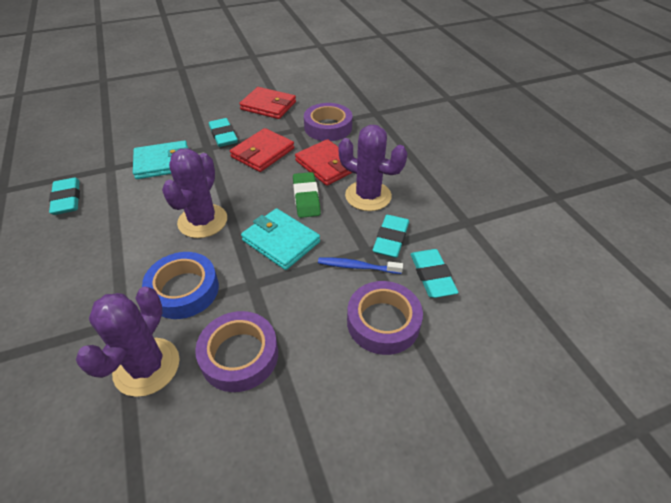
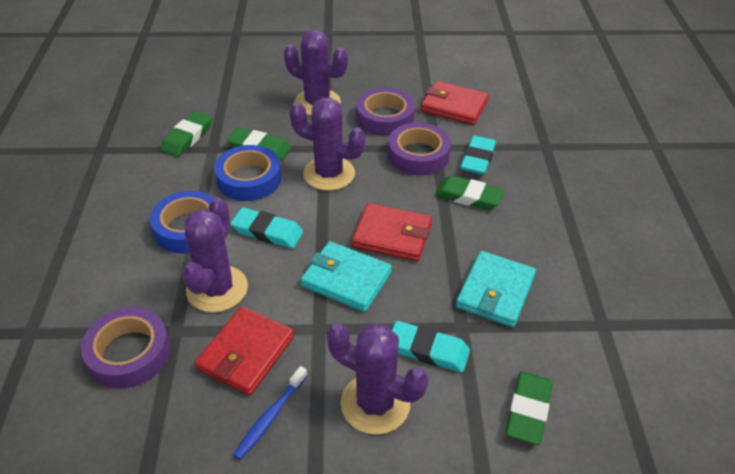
blue tape: 1 -> 2
green eraser: 1 -> 4
purple cactus: 3 -> 4
turquoise eraser: 4 -> 3

